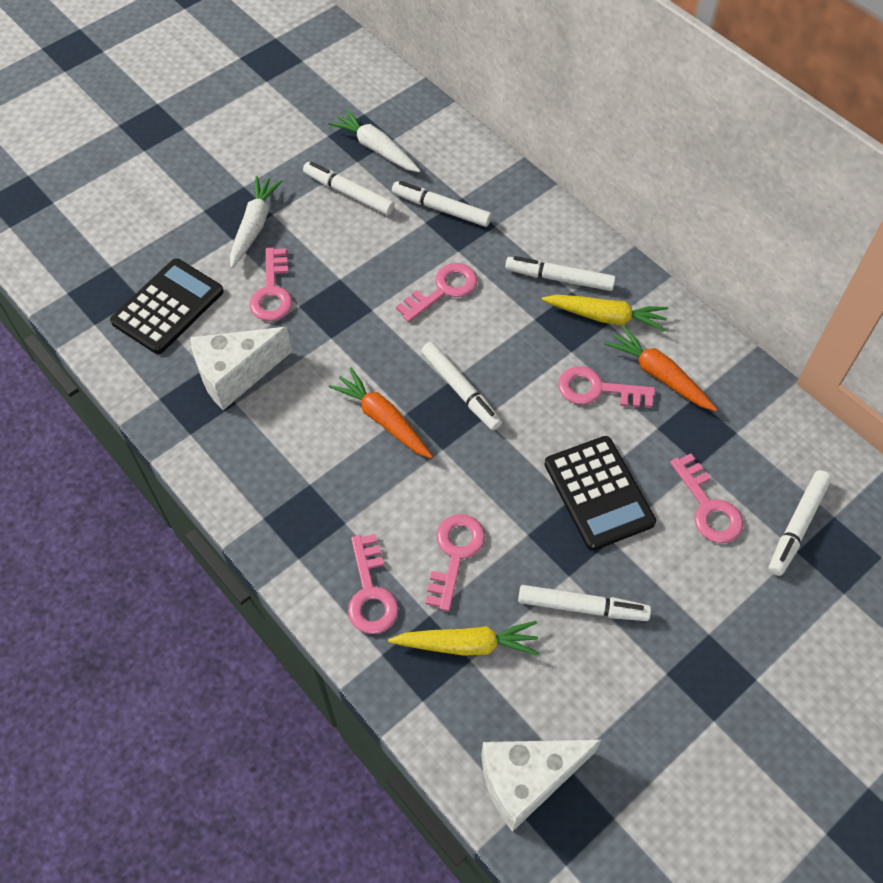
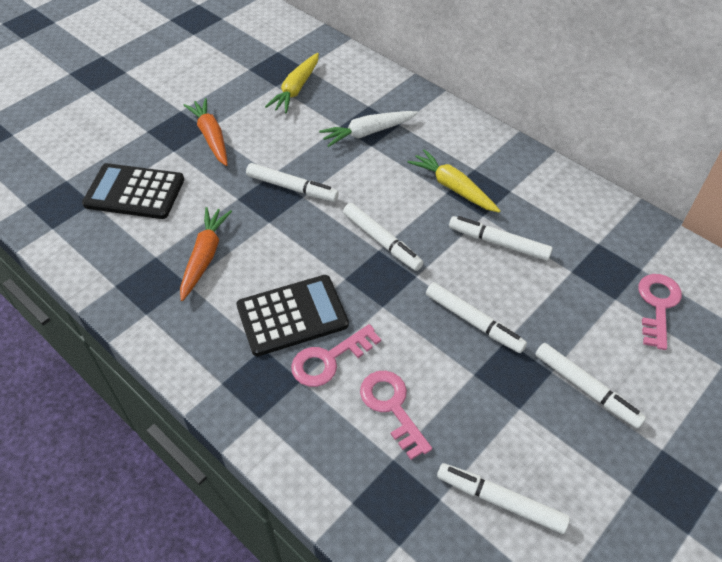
pink key: 6 -> 3
white carrot: 2 -> 1
white cheese: 2 -> 0

